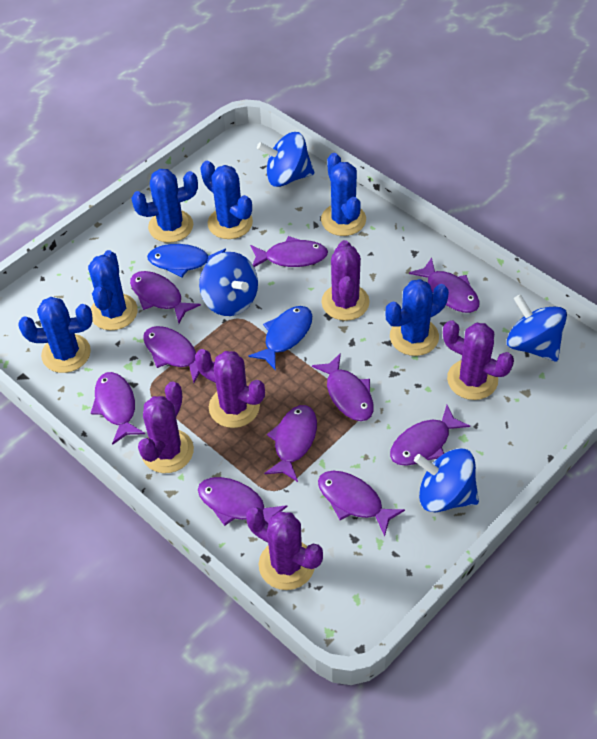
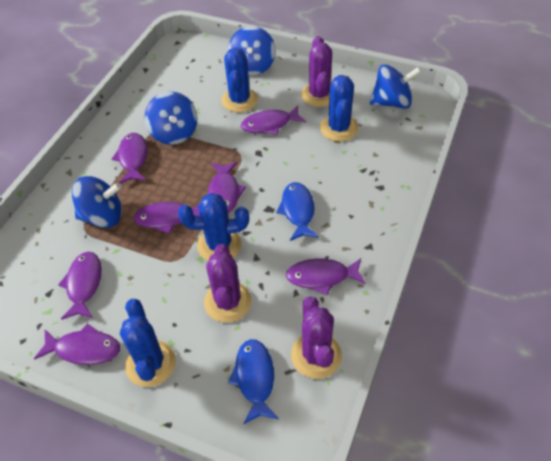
blue cactus: 6 -> 4
purple cactus: 5 -> 3
purple fish: 10 -> 7

